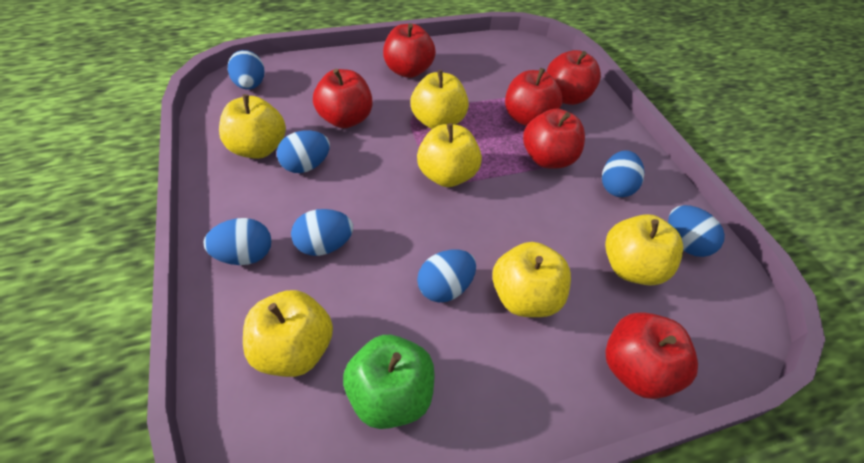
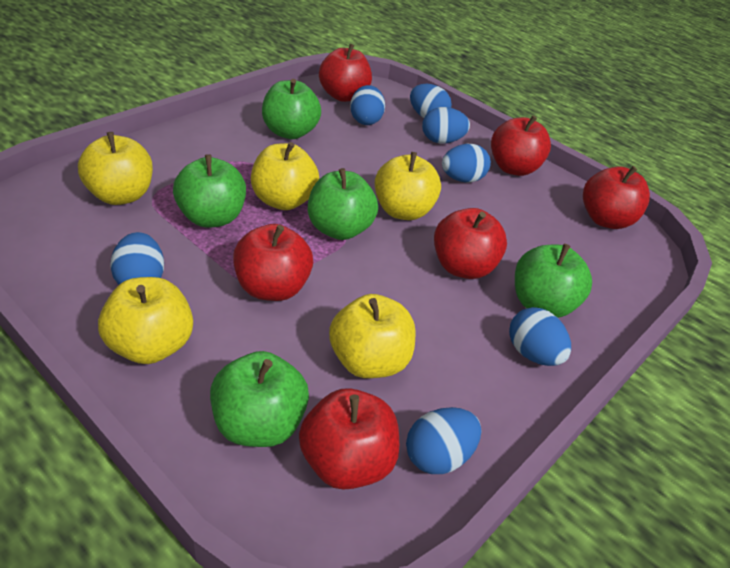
green apple: 1 -> 5
yellow apple: 6 -> 5

